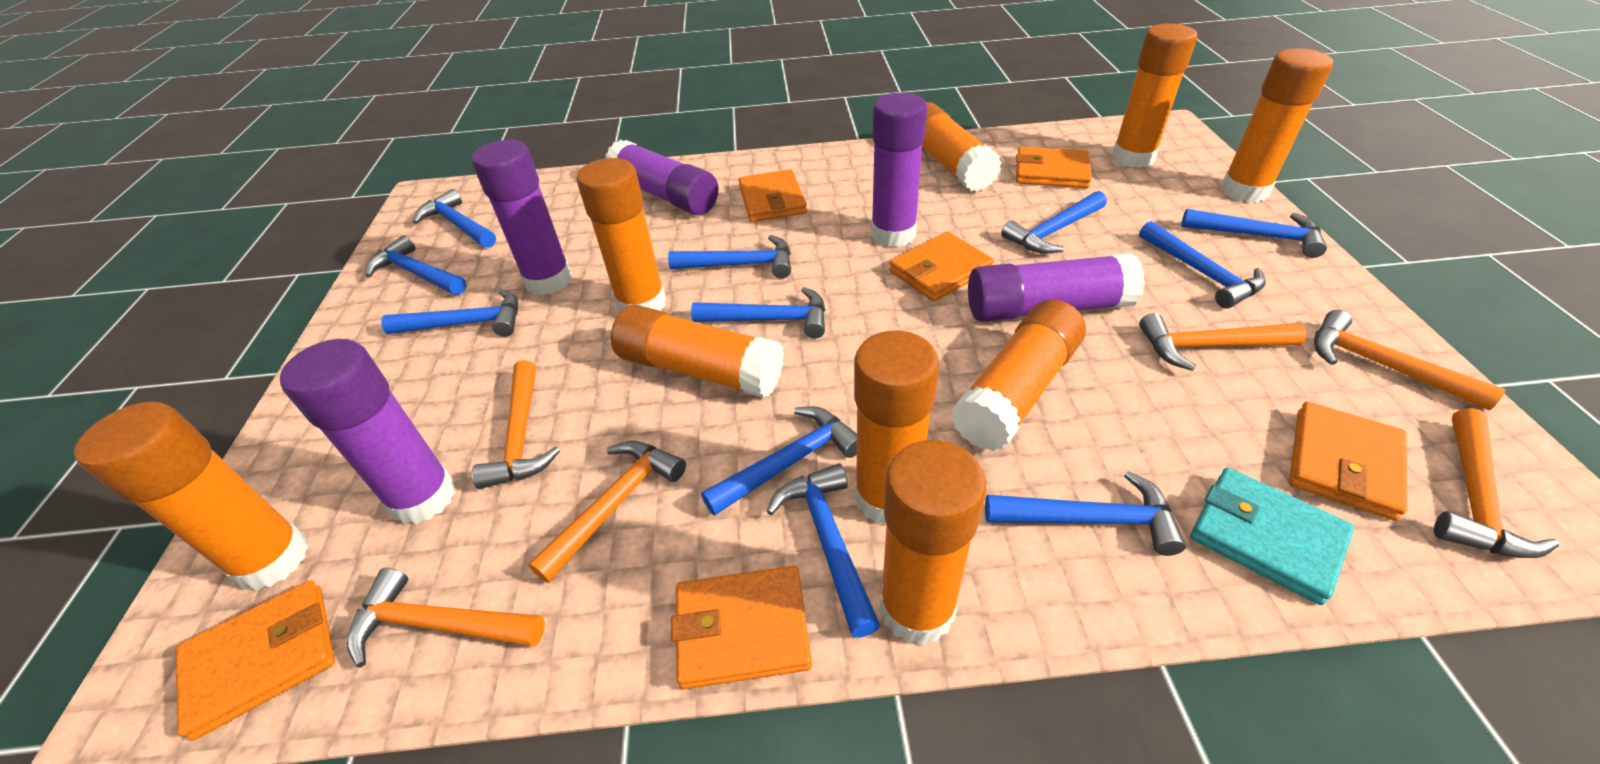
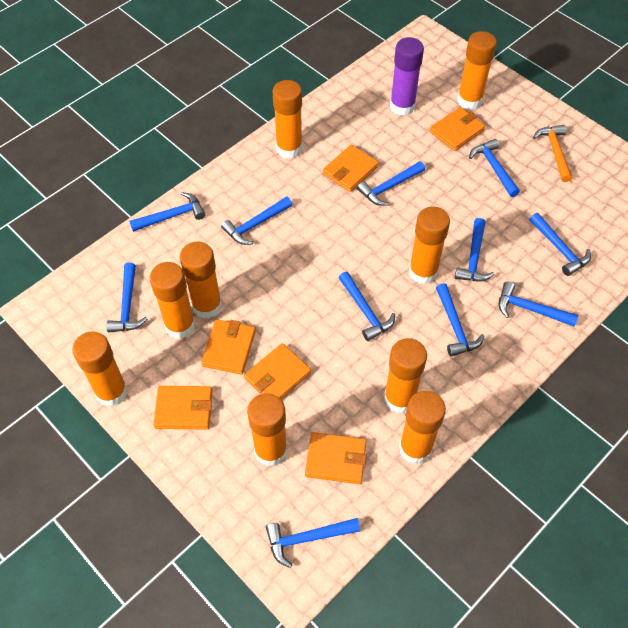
orange hammer: 6 -> 1
purple glue stick: 5 -> 1
turquoise wallet: 1 -> 0

